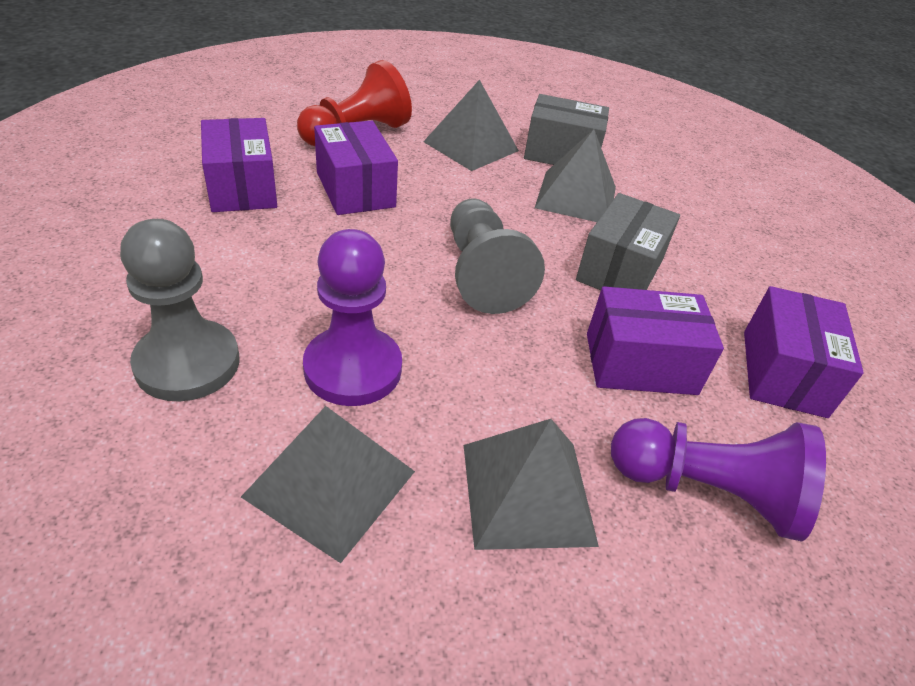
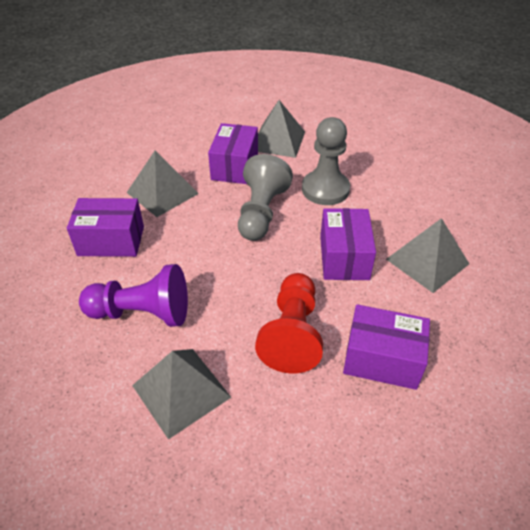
grey box: 2 -> 0
purple pawn: 2 -> 1

